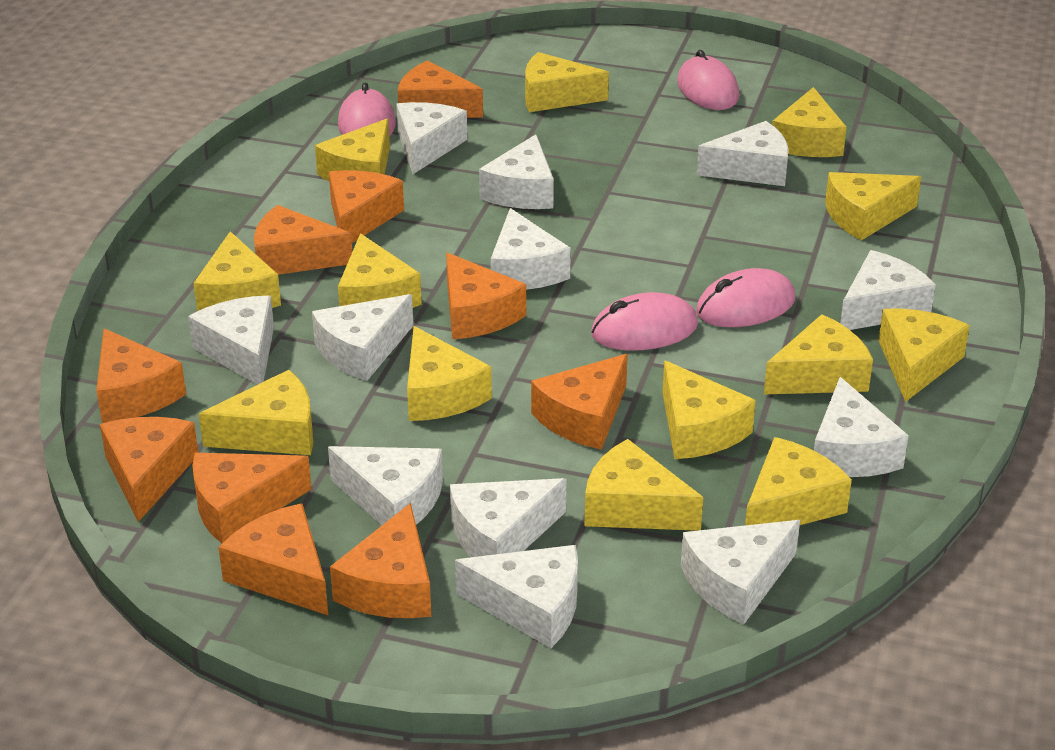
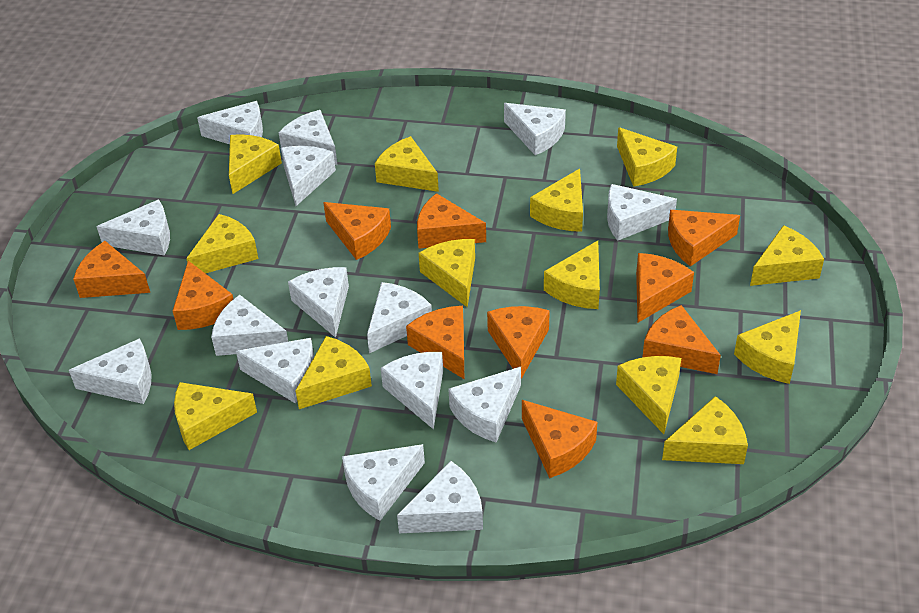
pink mouse: 4 -> 0
white cheese: 12 -> 15

